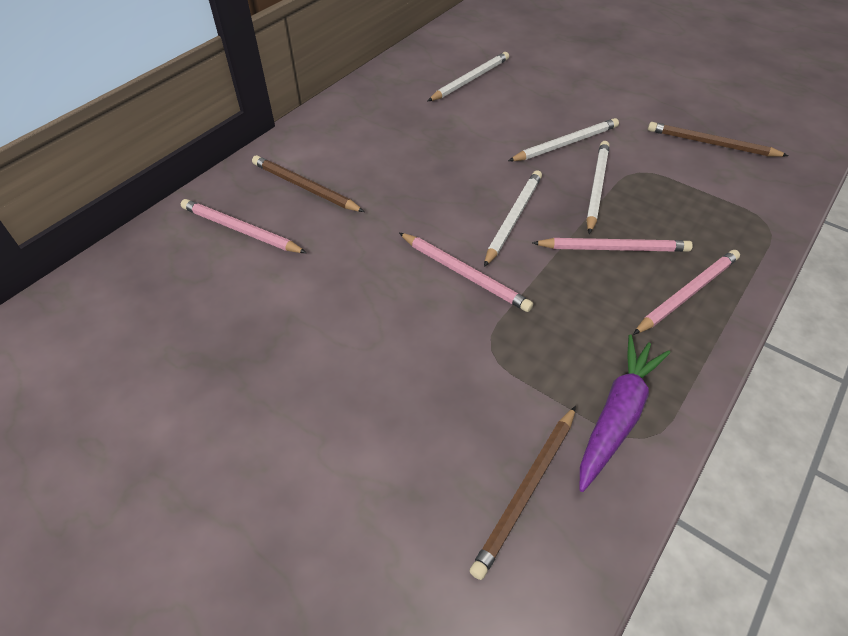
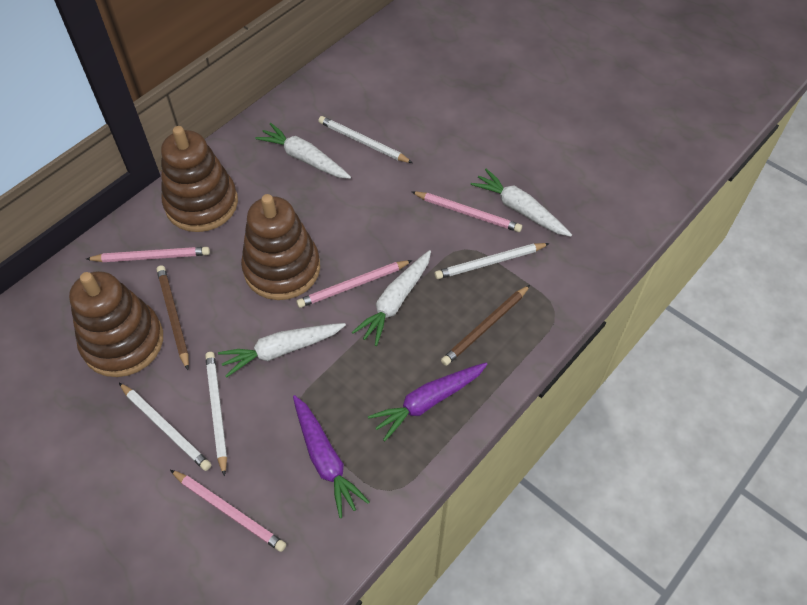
brown pencil: 3 -> 2
brown stacking toy: 0 -> 3
purple carrot: 1 -> 2
white carrot: 0 -> 4

